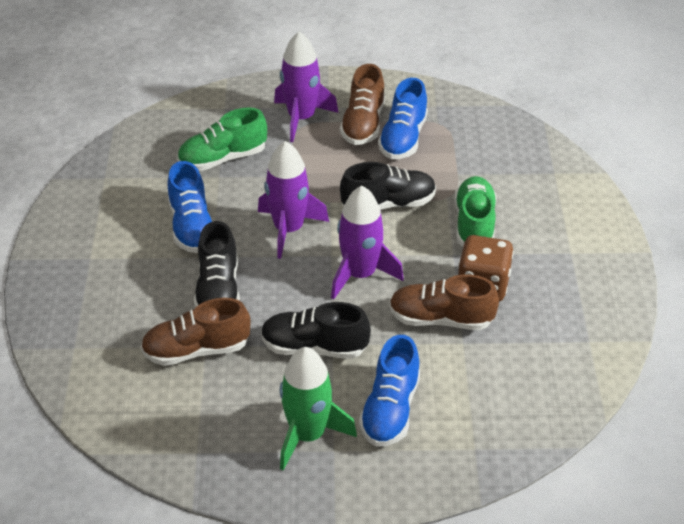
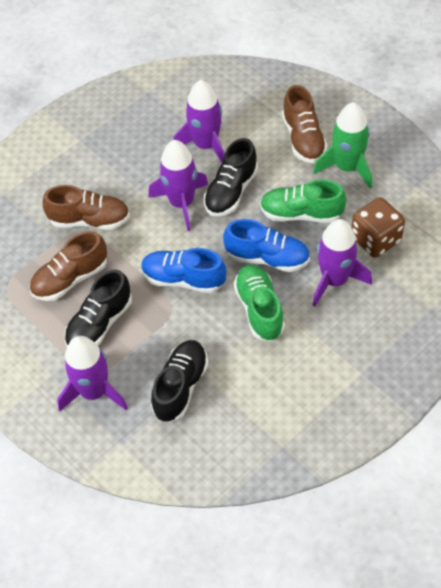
blue shoe: 3 -> 2
purple rocket: 3 -> 4

